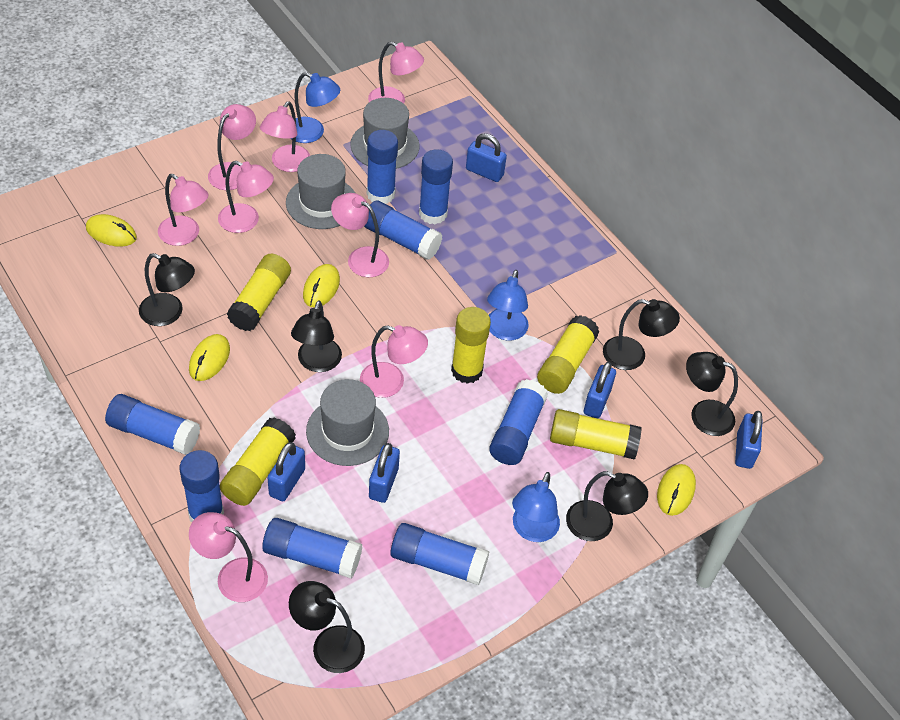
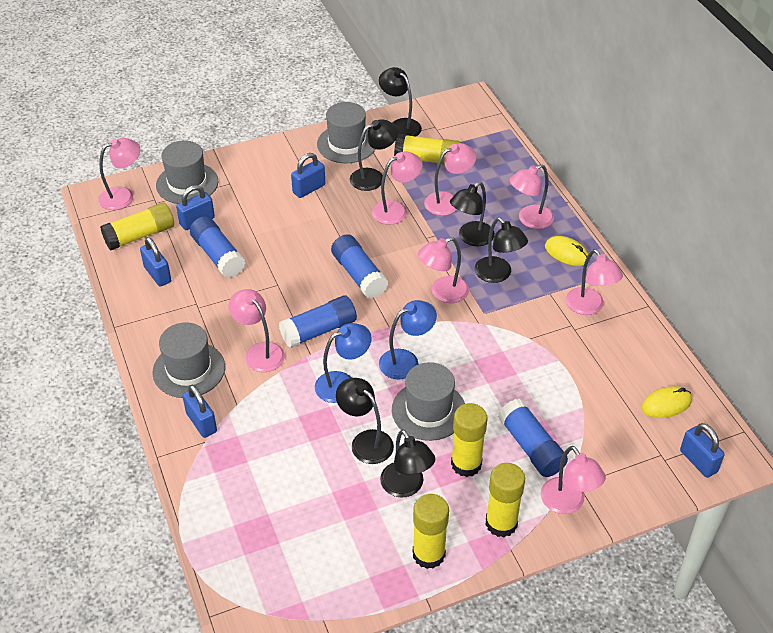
blue glue stick: 8 -> 4
blue lamp: 3 -> 2
grey hat: 3 -> 4
yellow mouse: 4 -> 2

